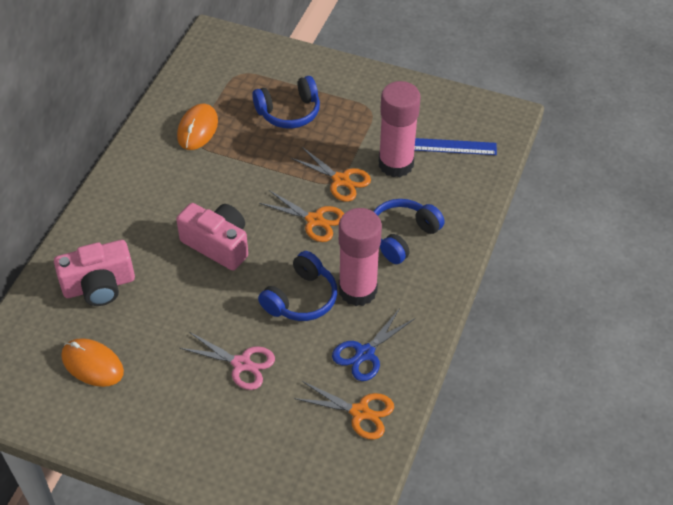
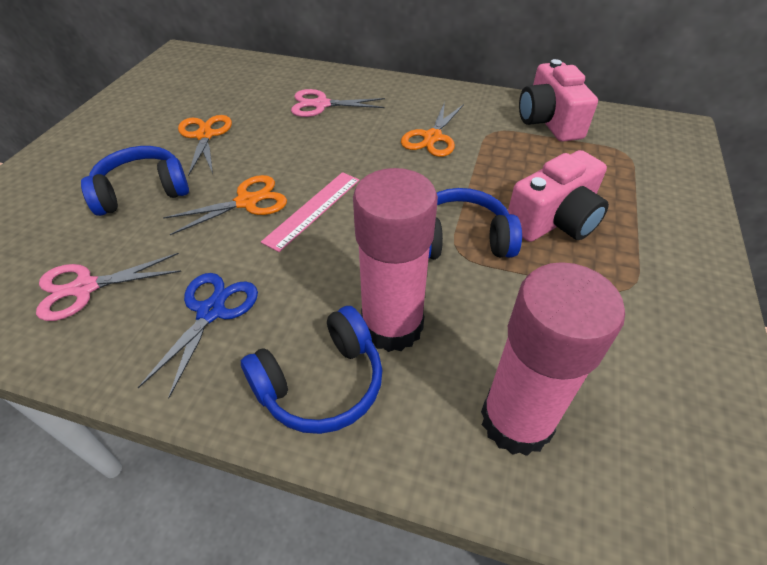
blue ruler: 1 -> 0
orange mouse: 2 -> 0
pink ruler: 0 -> 1
pink scissors: 1 -> 2

